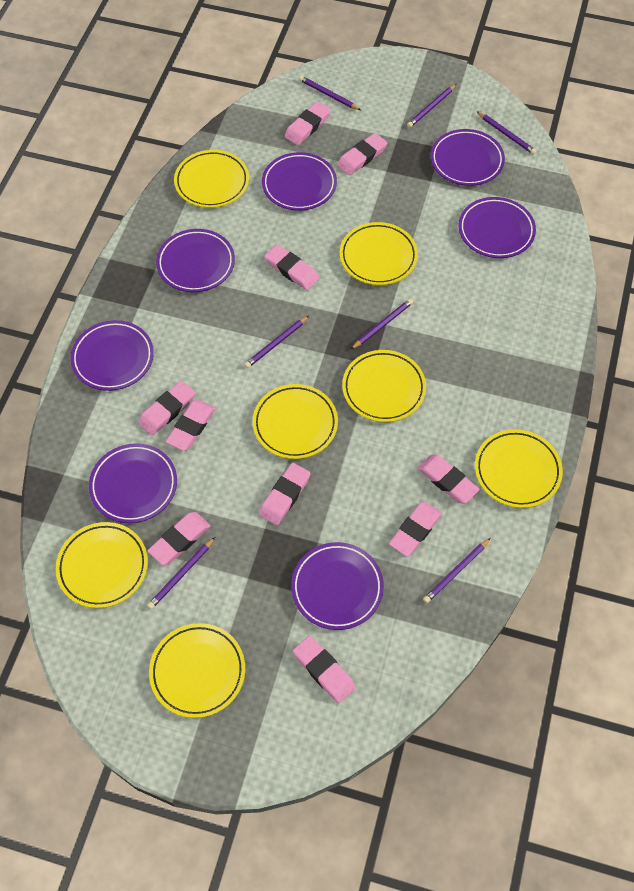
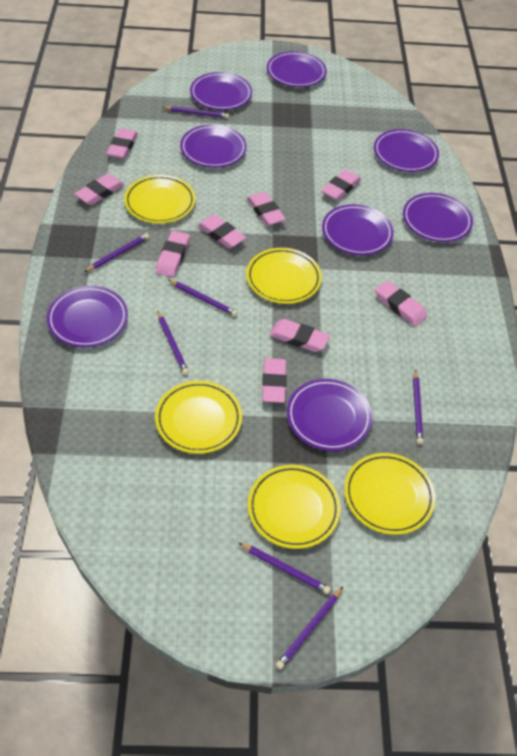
pink eraser: 10 -> 9
purple plate: 7 -> 8
yellow plate: 7 -> 5

